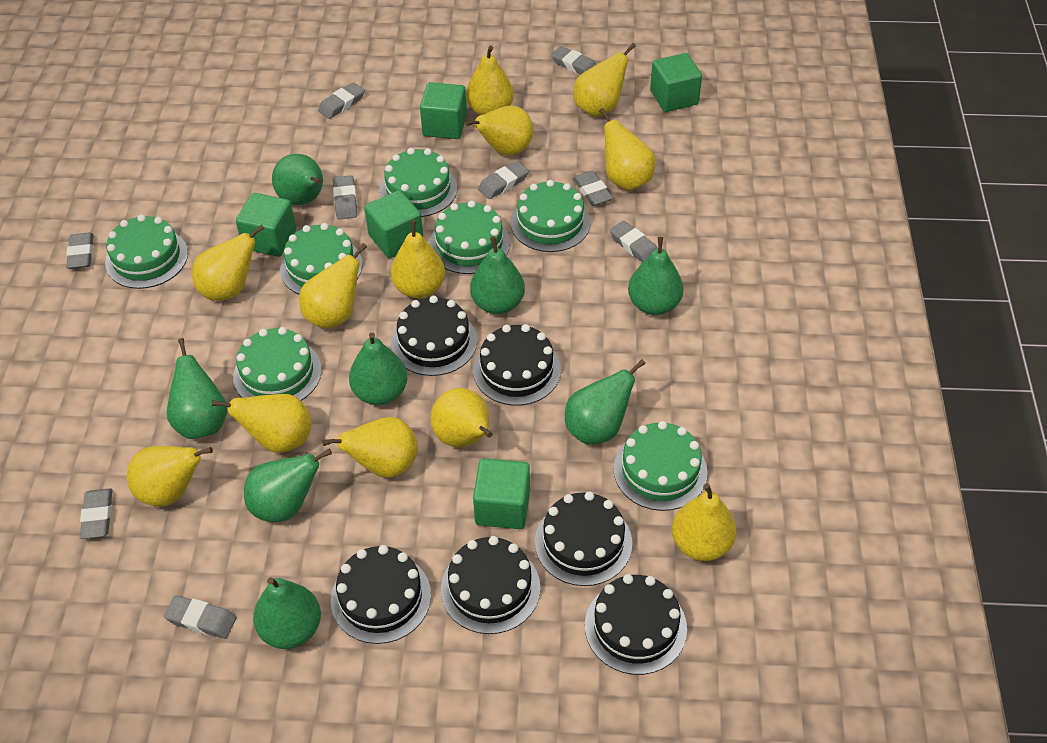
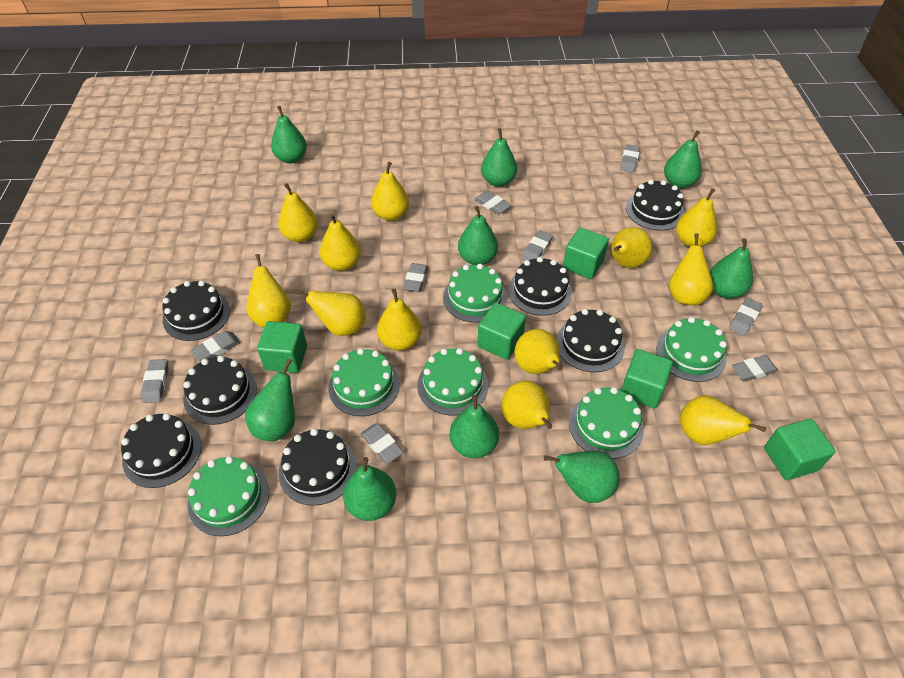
black cake: 6 -> 7
green cake: 7 -> 6
green pear: 8 -> 9

